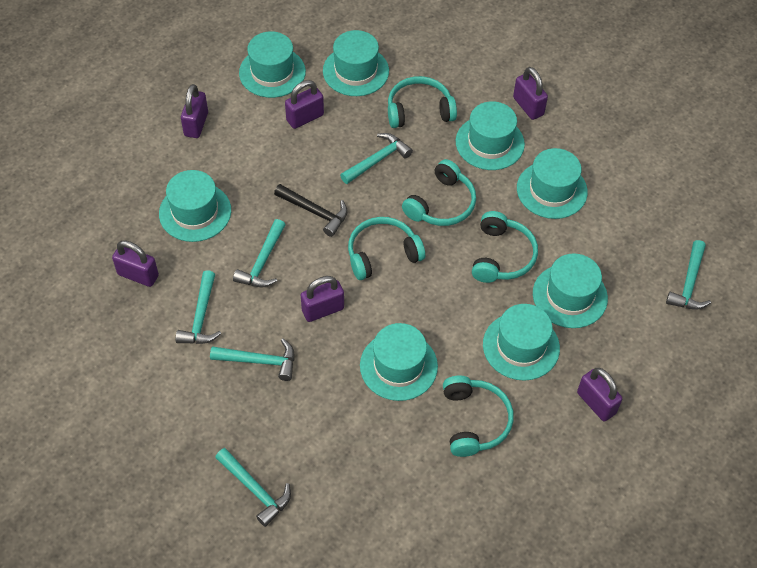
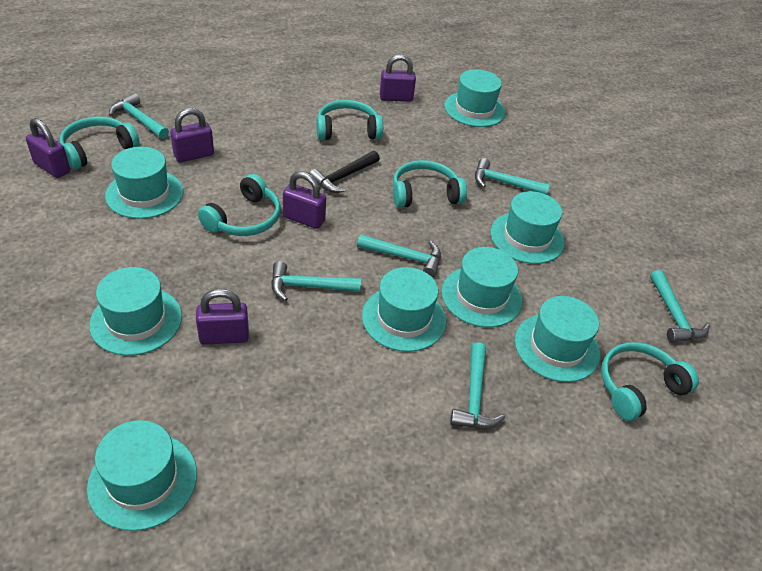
purple padlock: 6 -> 5

